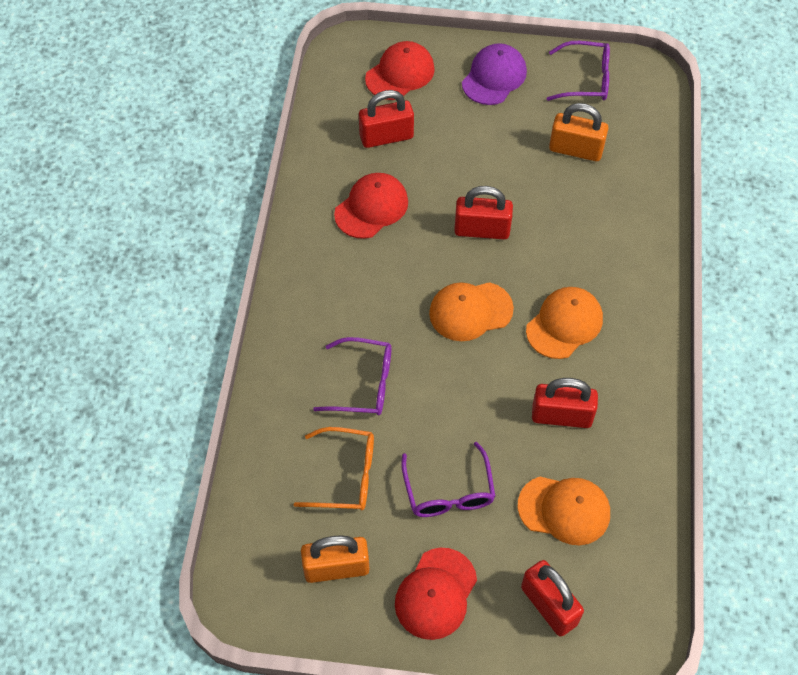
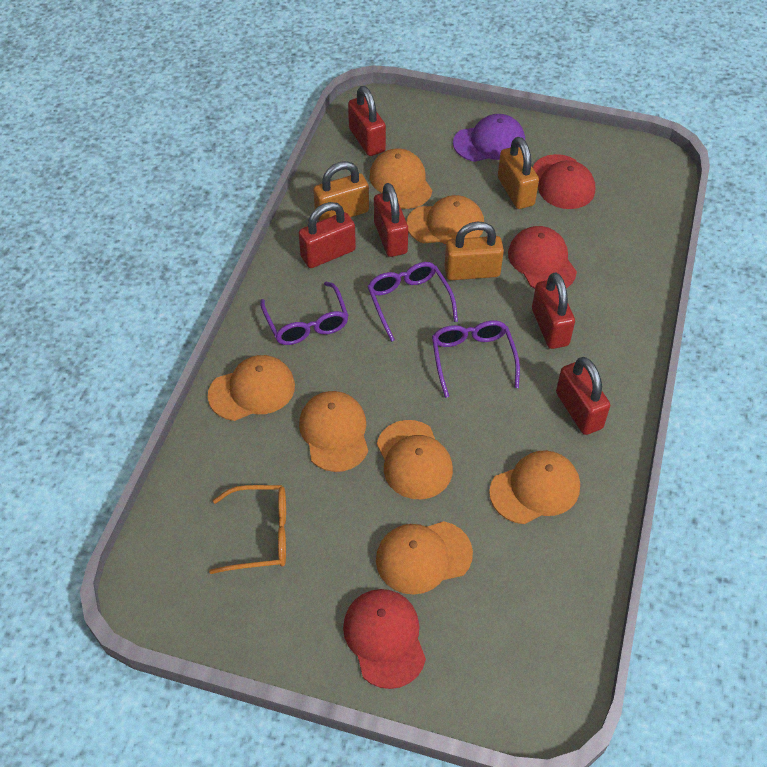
orange cap: 3 -> 7
orange padlock: 2 -> 3
red padlock: 4 -> 5

